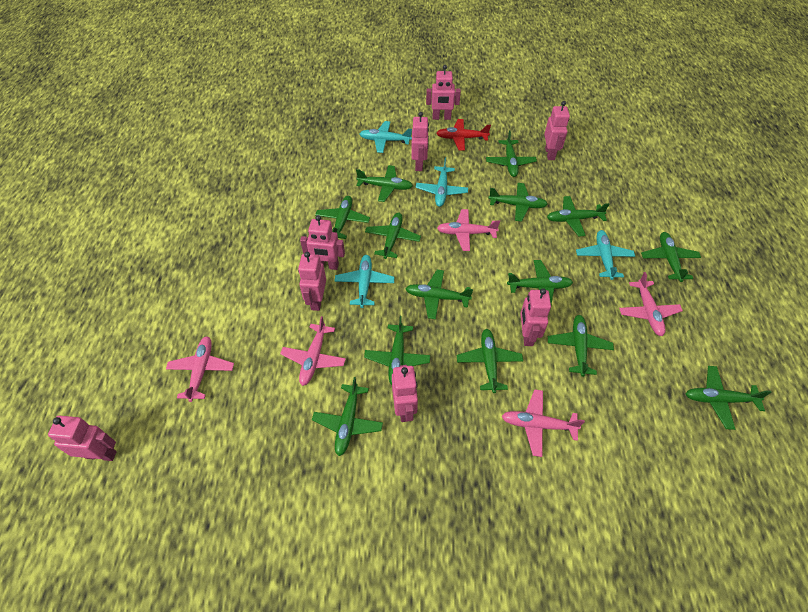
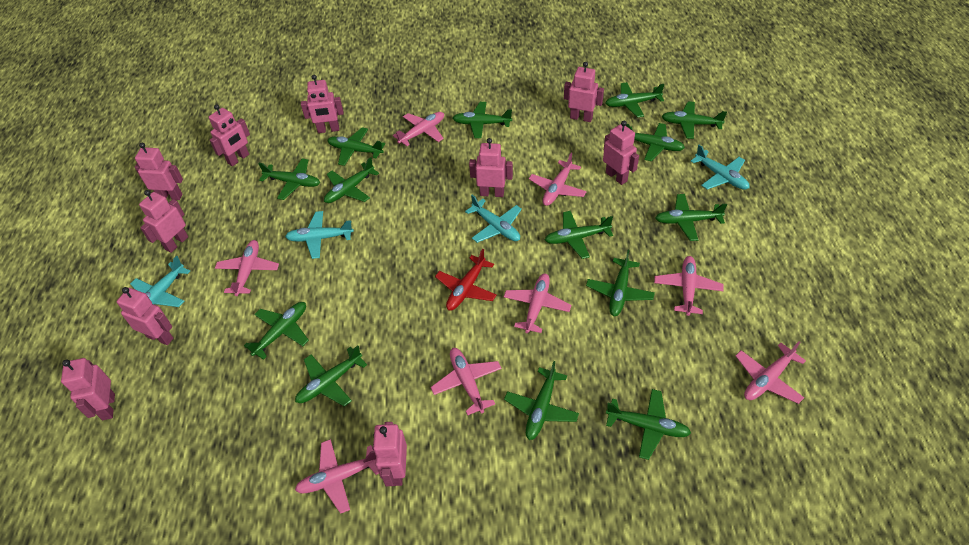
pink plane: 5 -> 8
pink robot: 8 -> 10

